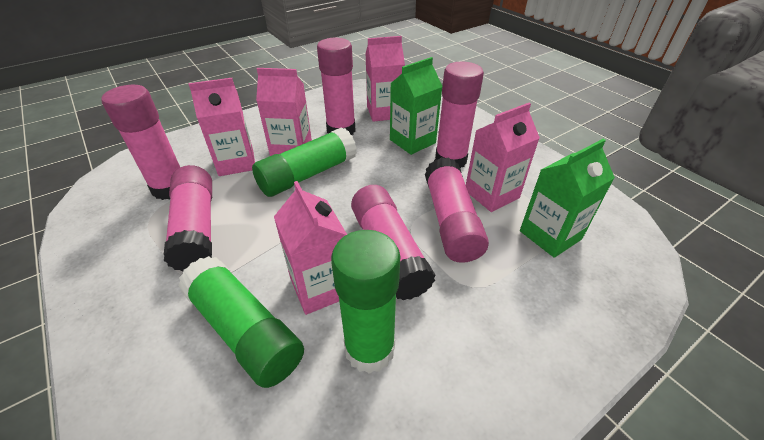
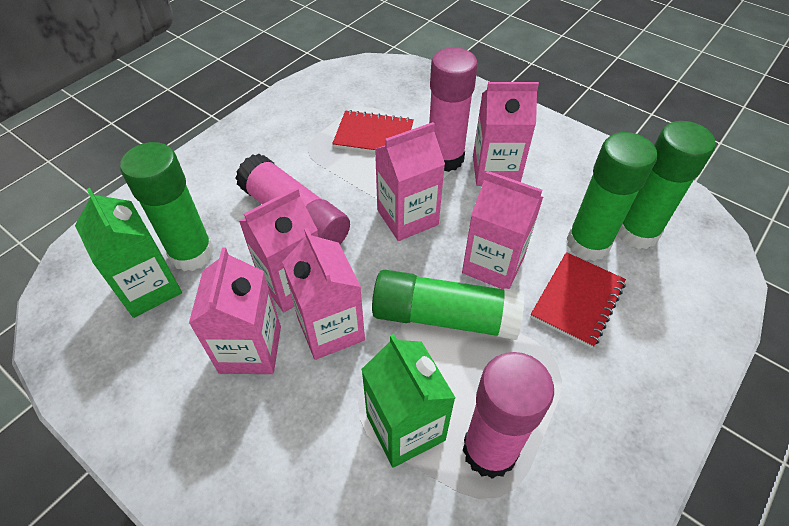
green glue stick: 3 -> 4
pink carton: 5 -> 6
pink glue stick: 6 -> 3
red notebook: 0 -> 2

